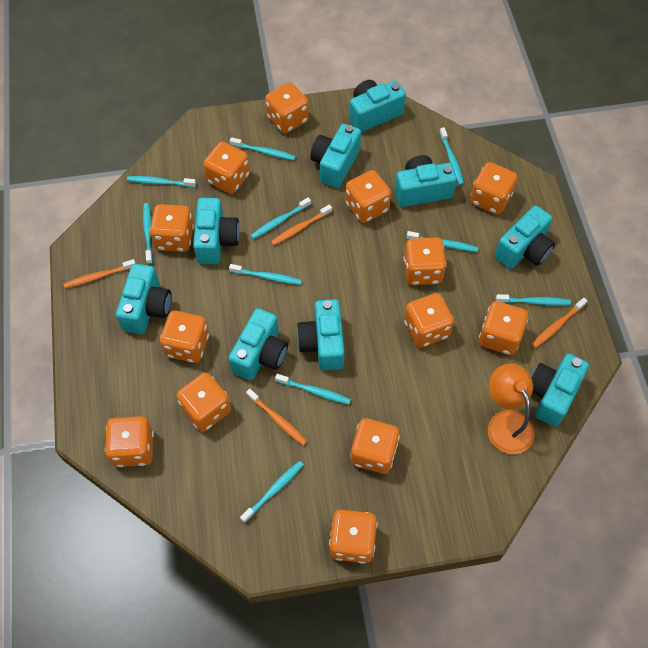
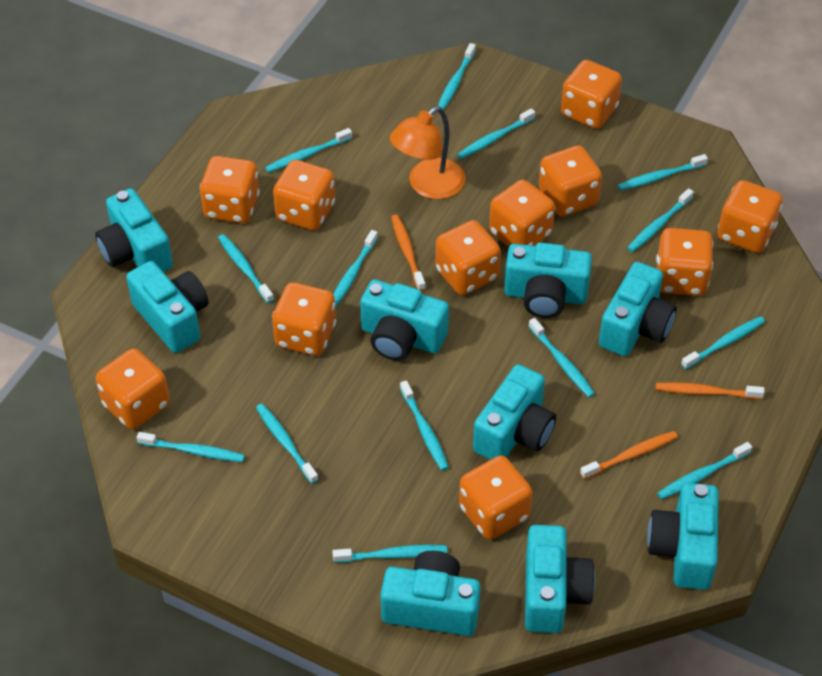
orange dice: 13 -> 11
orange toothbrush: 4 -> 3
turquoise toothbrush: 10 -> 14

